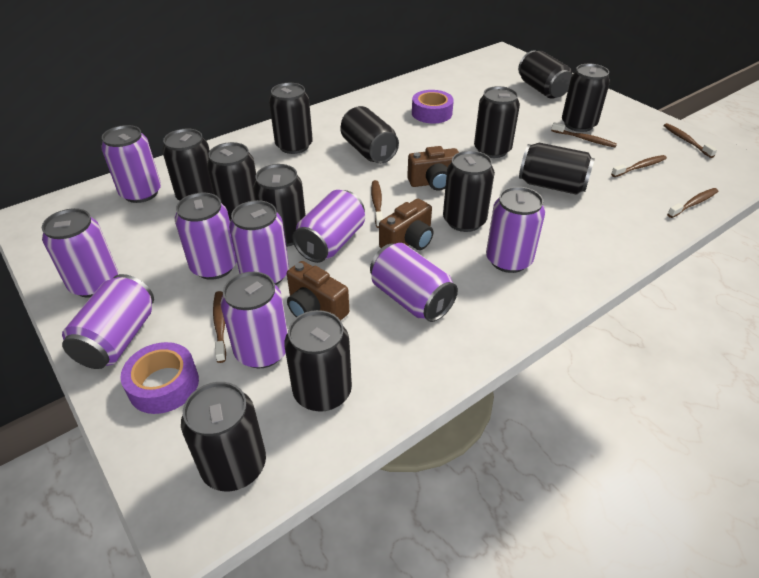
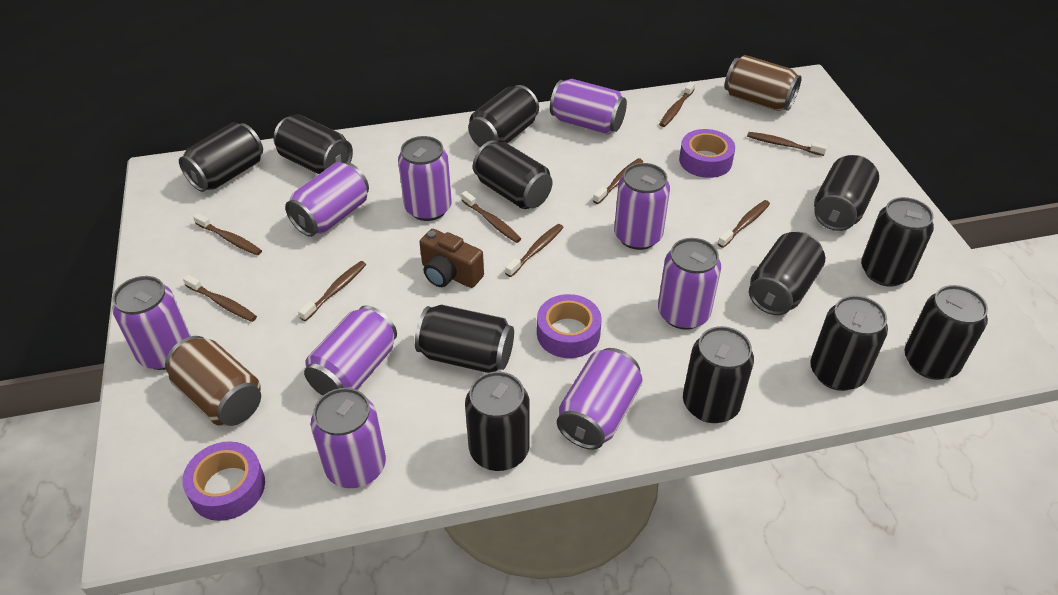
brown camera: 3 -> 1
brown can: 0 -> 2
brown toothbrush: 6 -> 9
purple tape: 2 -> 3

